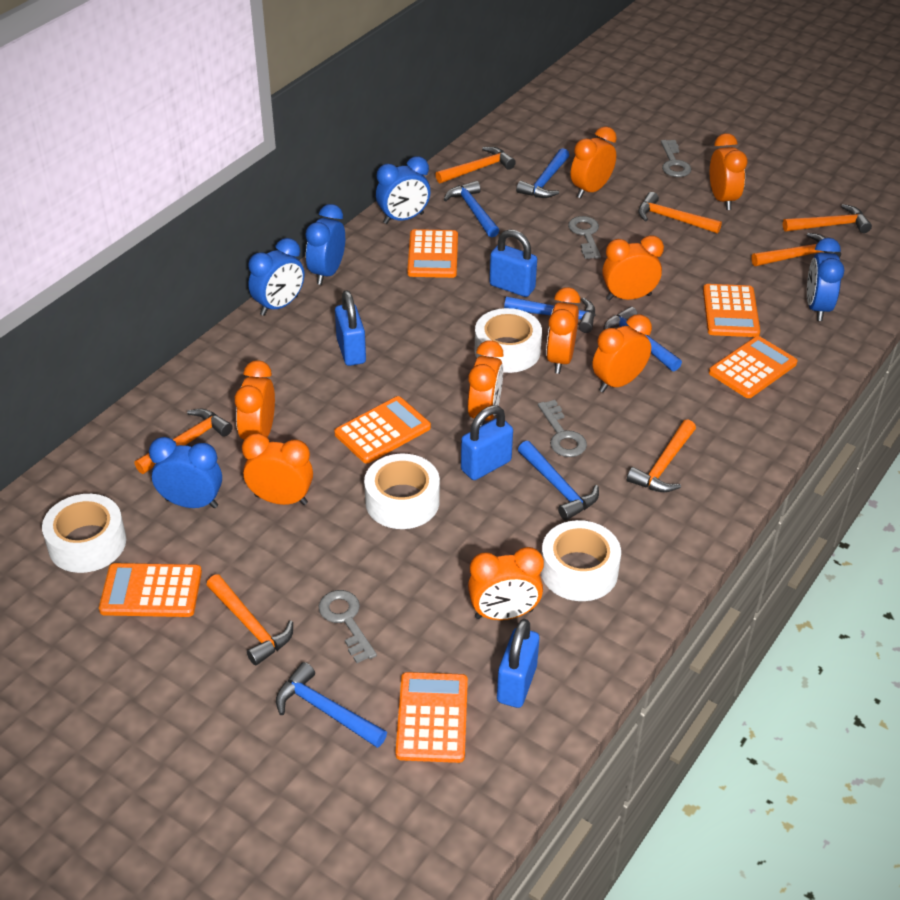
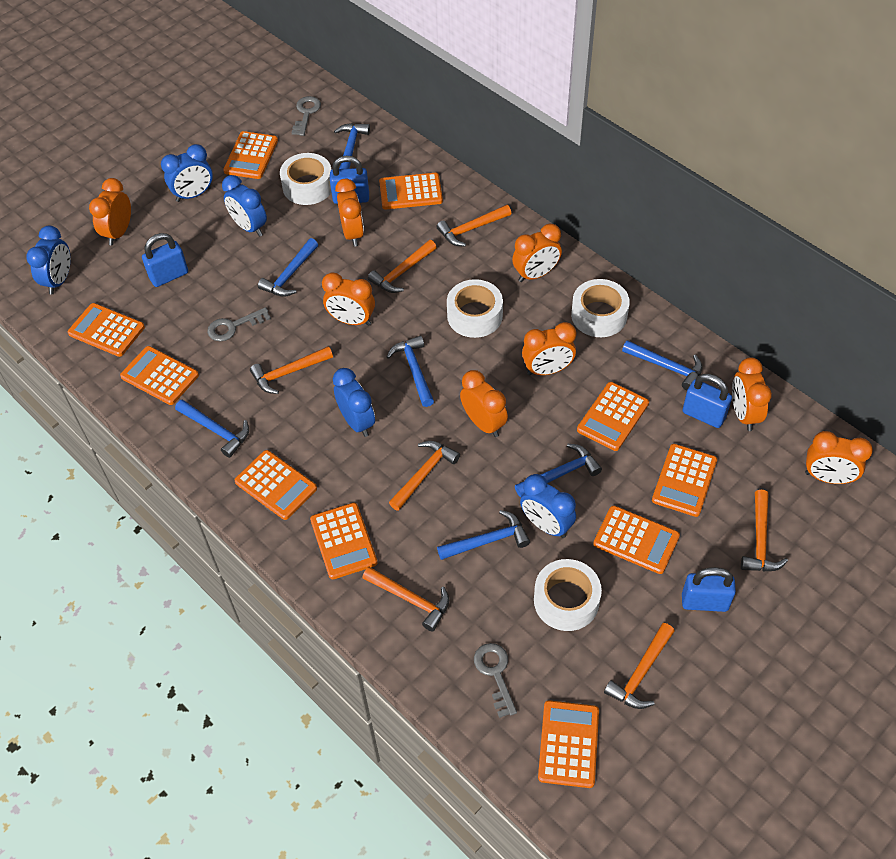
blue hammer: 6 -> 7
grey key: 4 -> 3
orange calculator: 6 -> 10
orange clock: 9 -> 8

